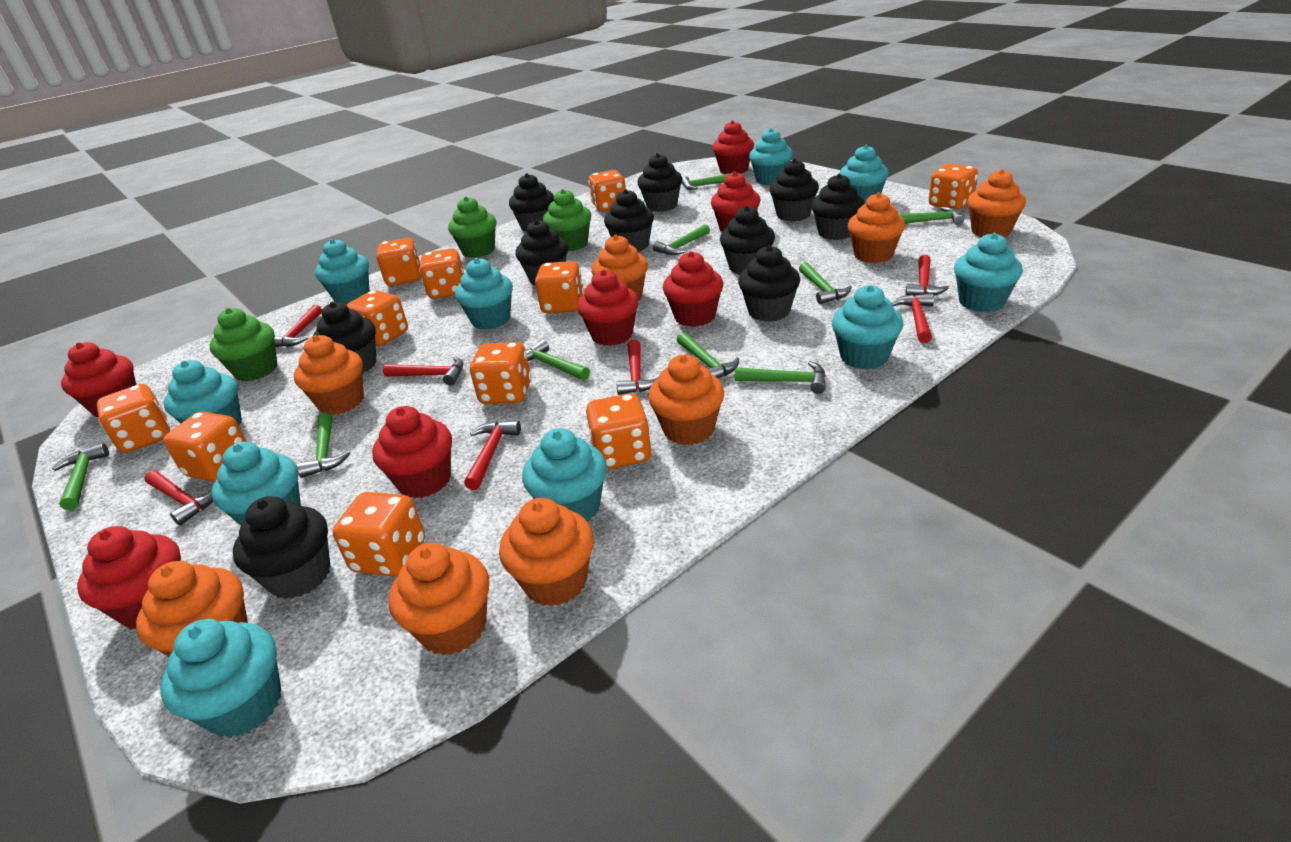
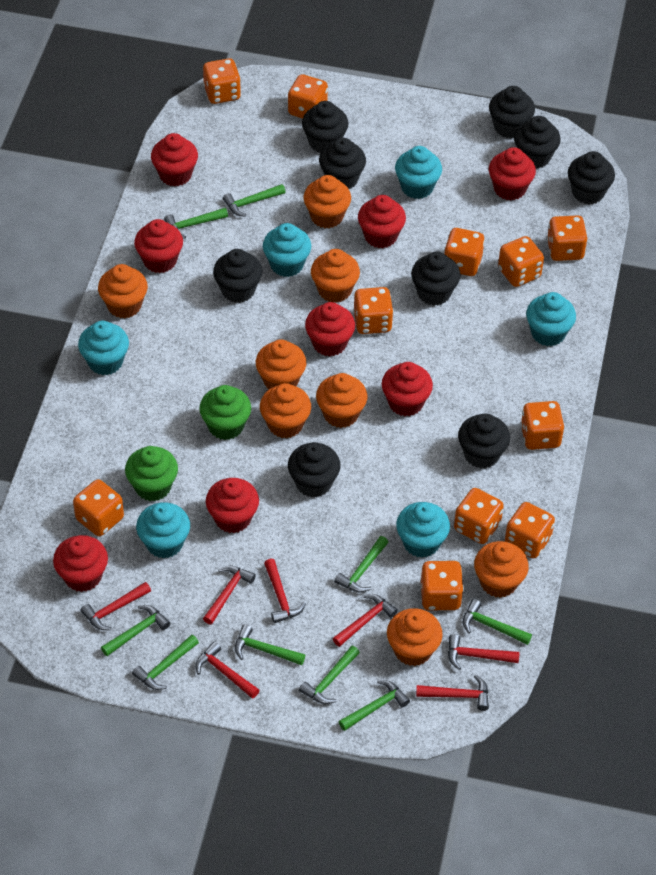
black cupcake: 10 -> 9
green cupcake: 3 -> 2
red cupcake: 7 -> 8
turquoise cupcake: 10 -> 6

